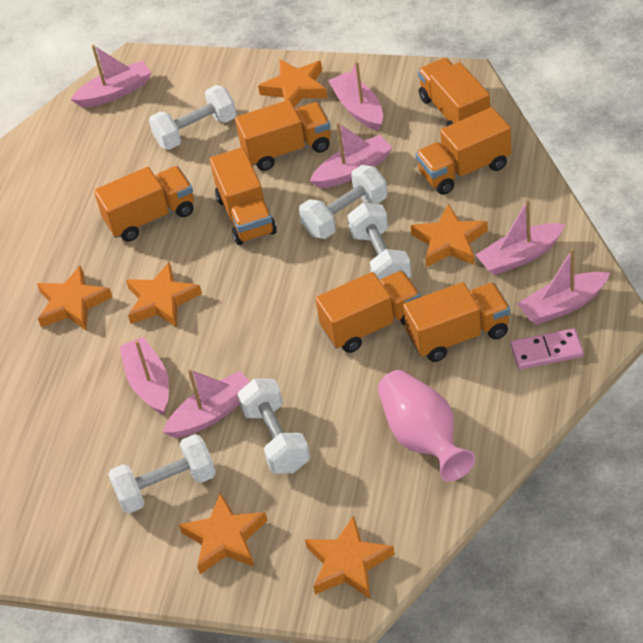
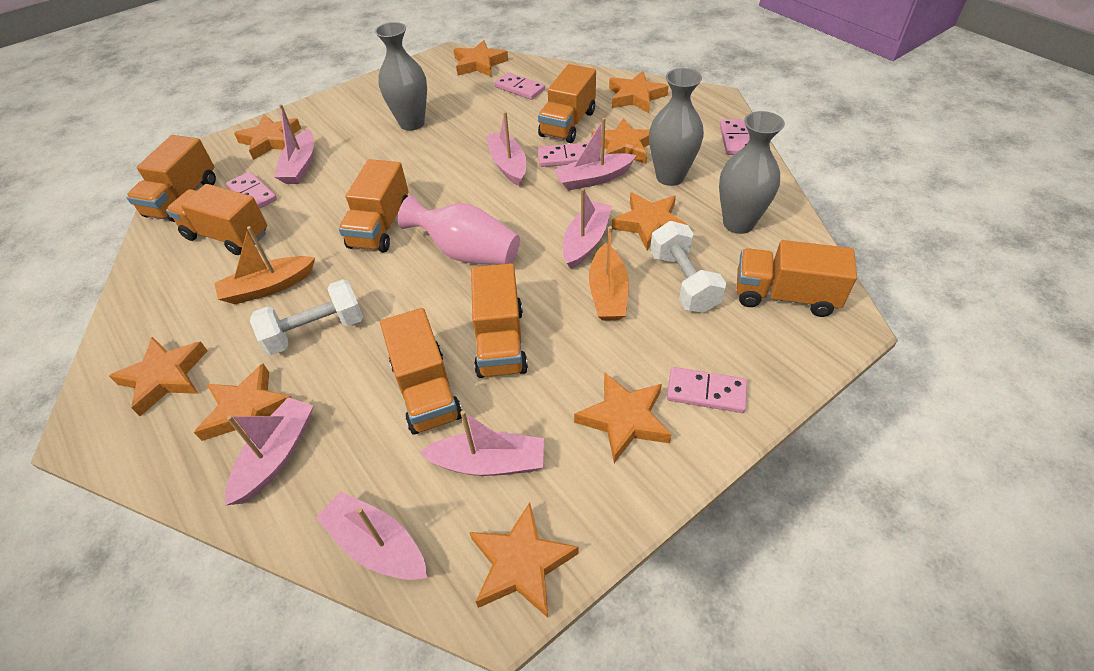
grey vase: 0 -> 3
orange boat: 0 -> 2
orange star: 6 -> 9
pink domino: 1 -> 5
white dumbbell: 5 -> 2

